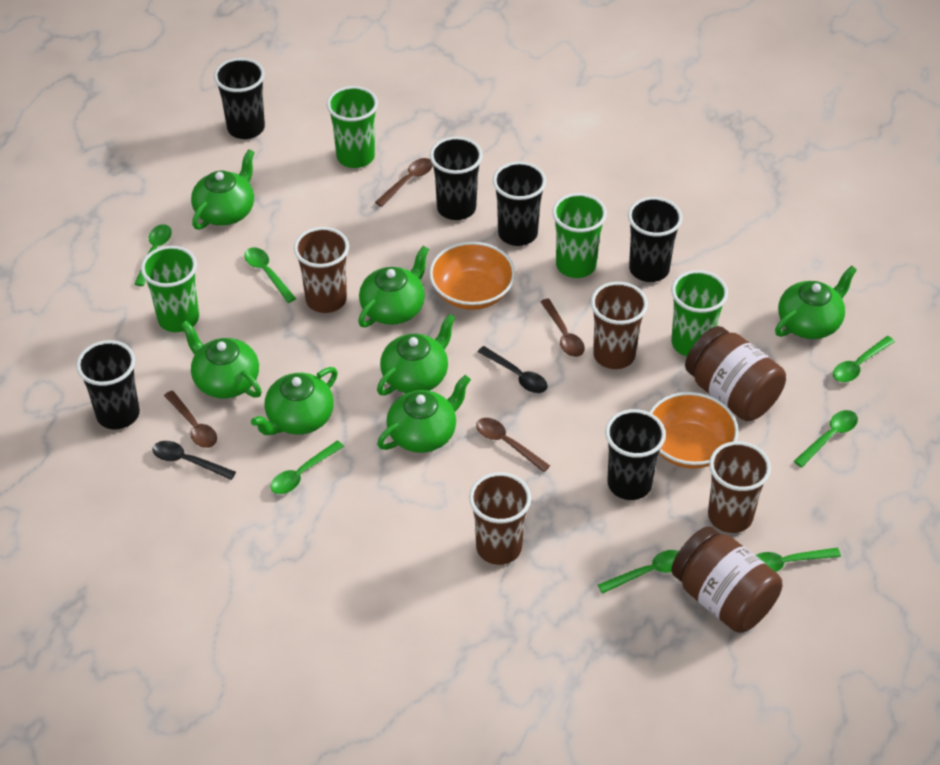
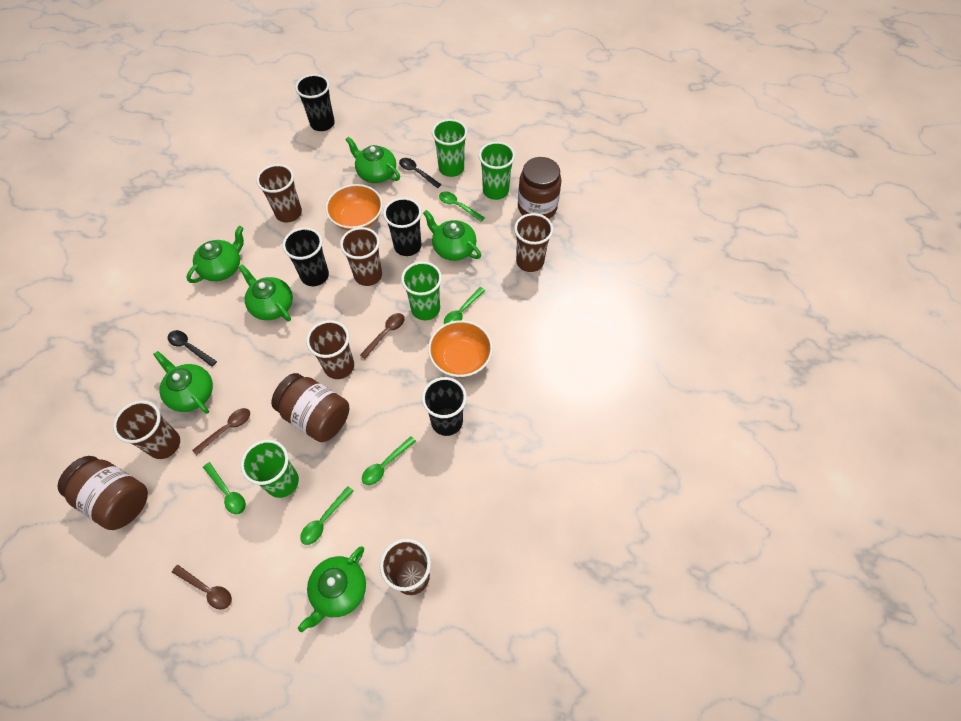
black cup: 6 -> 4
brown cup: 4 -> 6
brown jar: 2 -> 3
brown spoon: 4 -> 3
green spoon: 7 -> 5
green teapot: 7 -> 6

